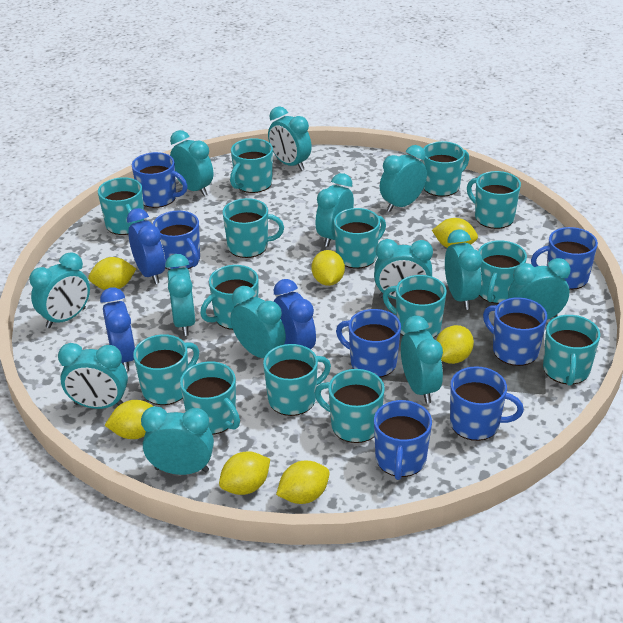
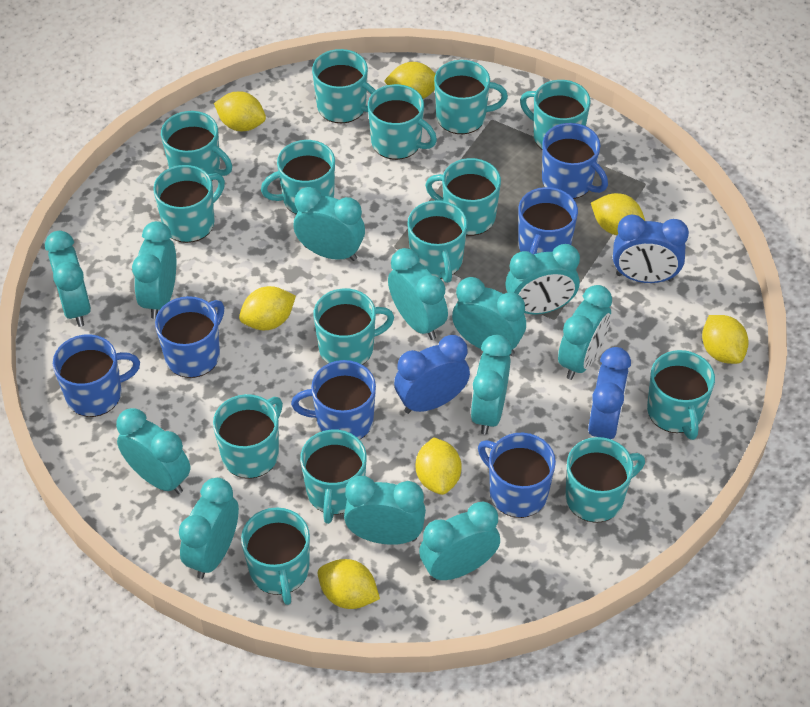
blue mug: 7 -> 6
turquoise clock: 13 -> 12
turquoise mug: 14 -> 15

